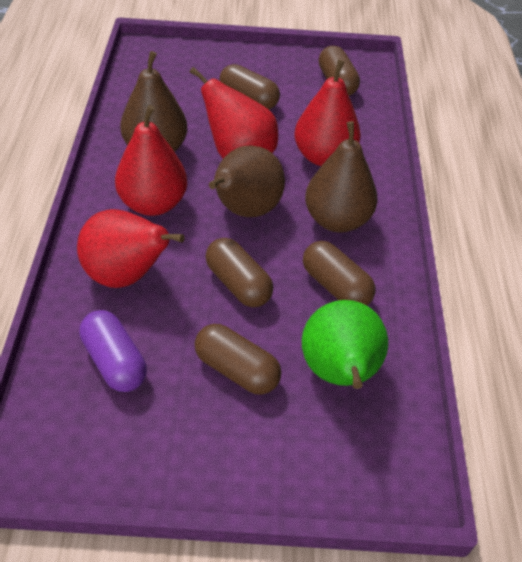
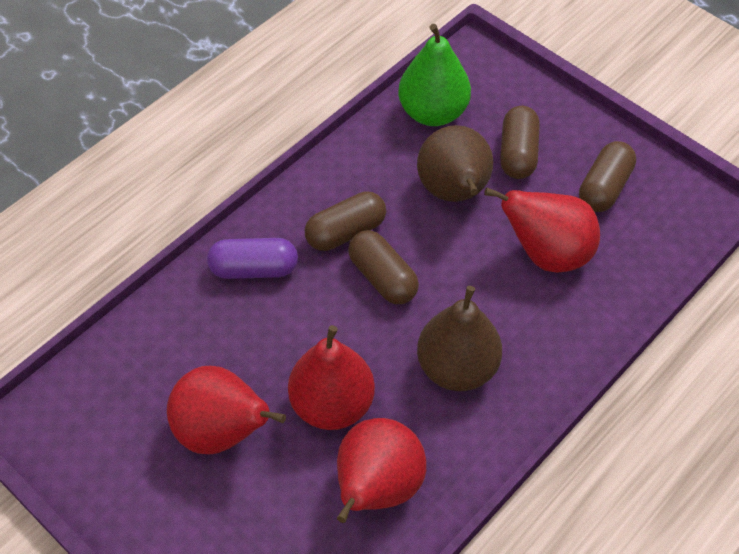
brown capsule: 5 -> 4
brown pear: 3 -> 2

